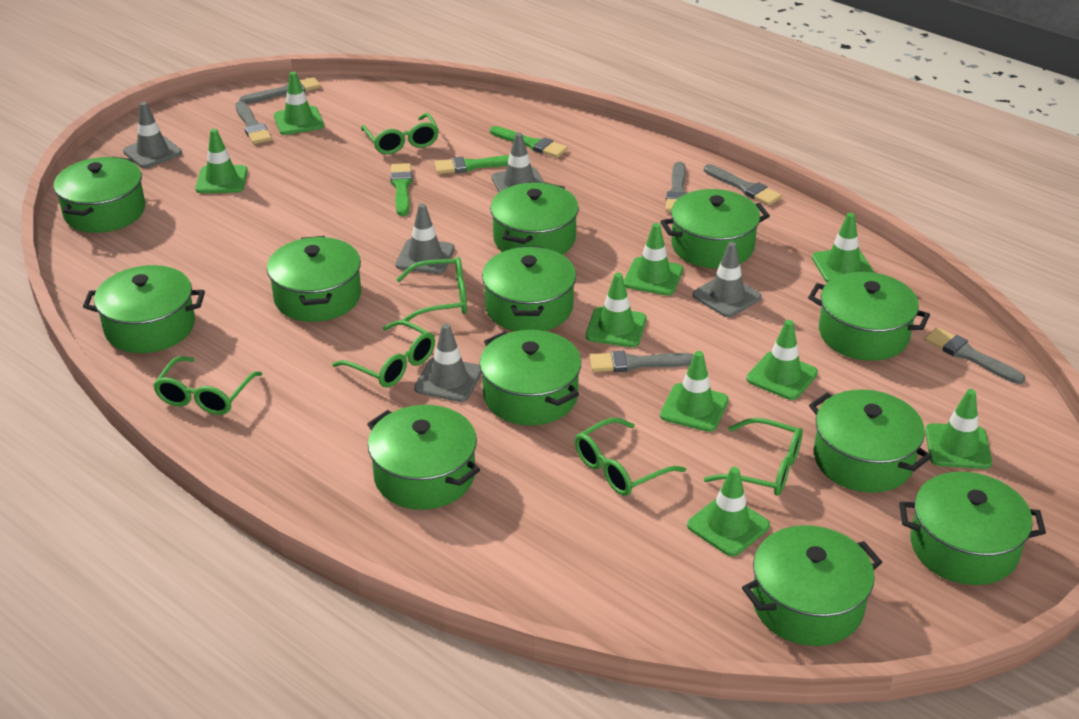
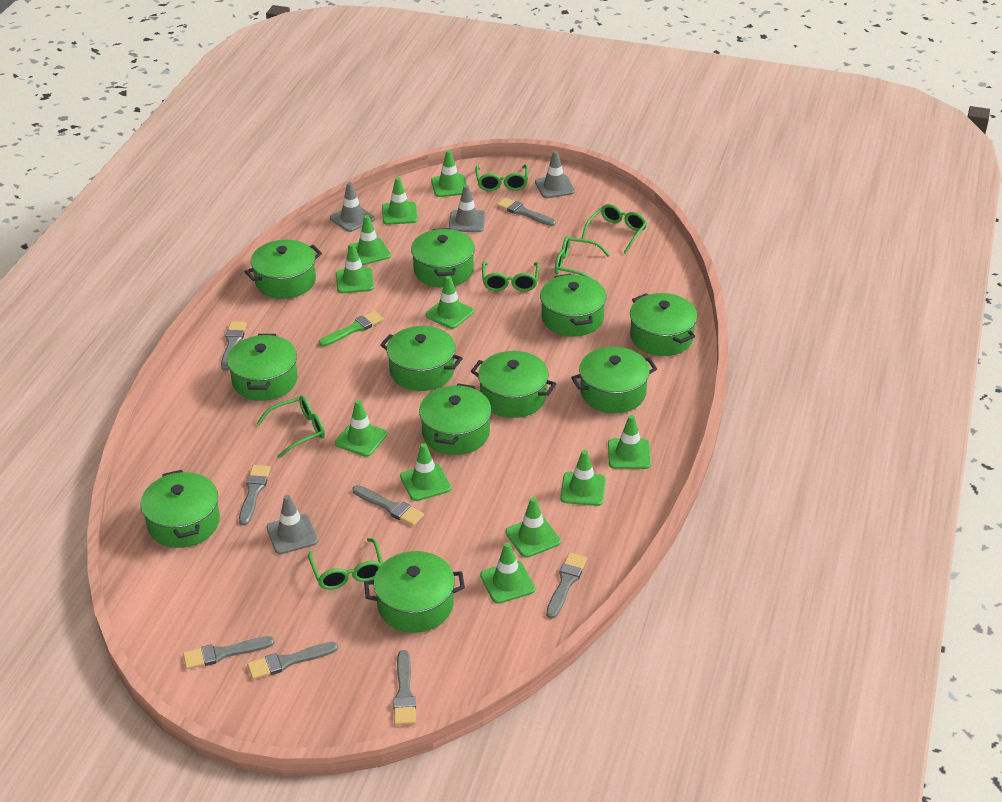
green brush: 3 -> 1
green pot: 12 -> 11
green traffic cone: 9 -> 11
grey brush: 6 -> 8
grey traffic cone: 5 -> 4

